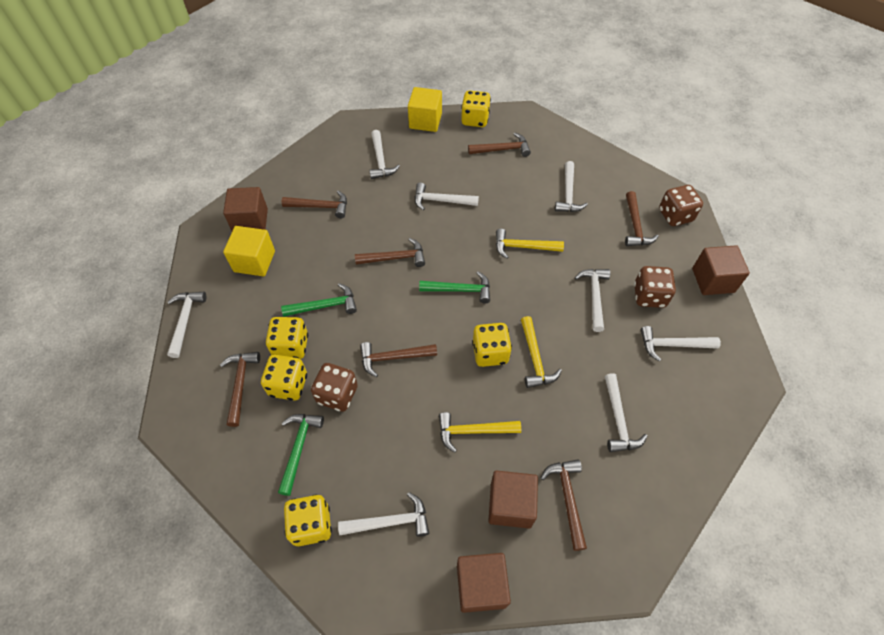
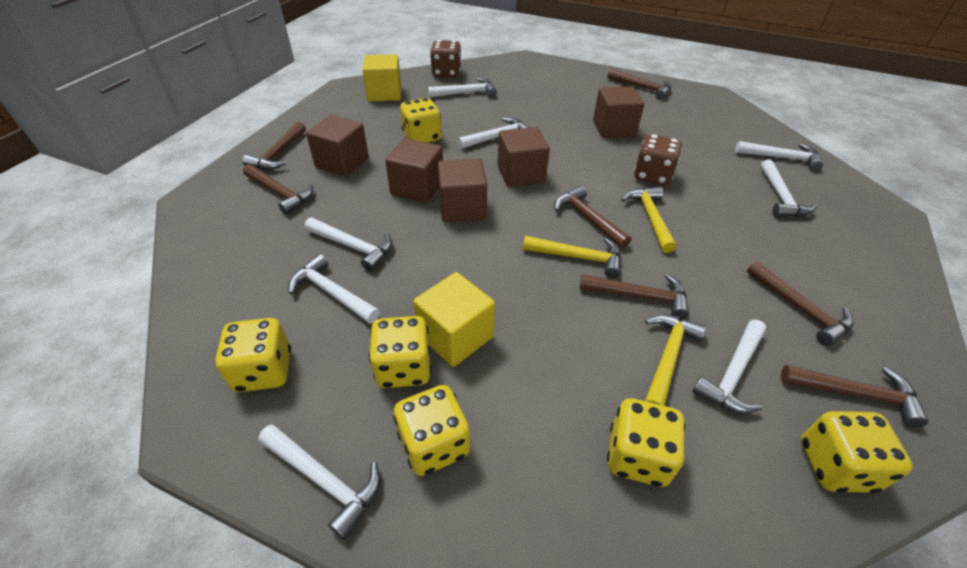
brown cube: 4 -> 5
brown dice: 3 -> 2
green hammer: 3 -> 0
yellow dice: 5 -> 6

